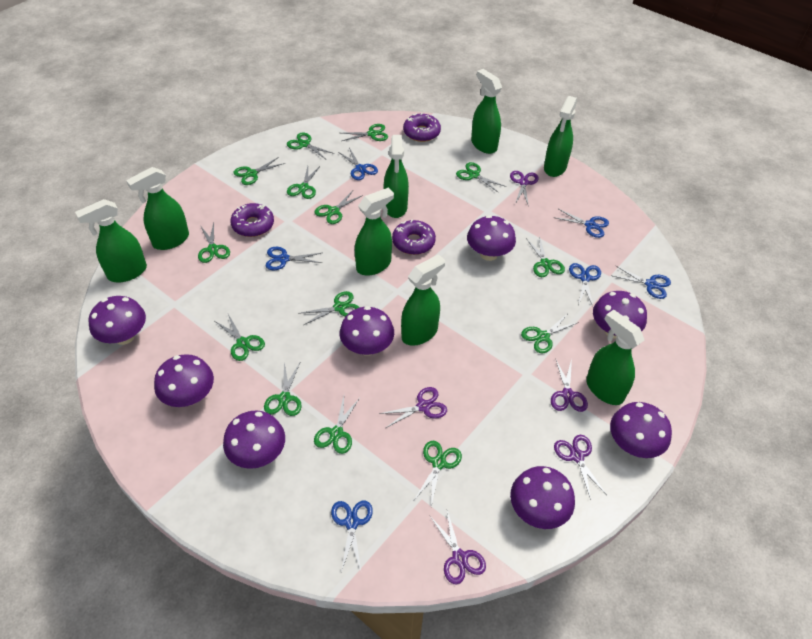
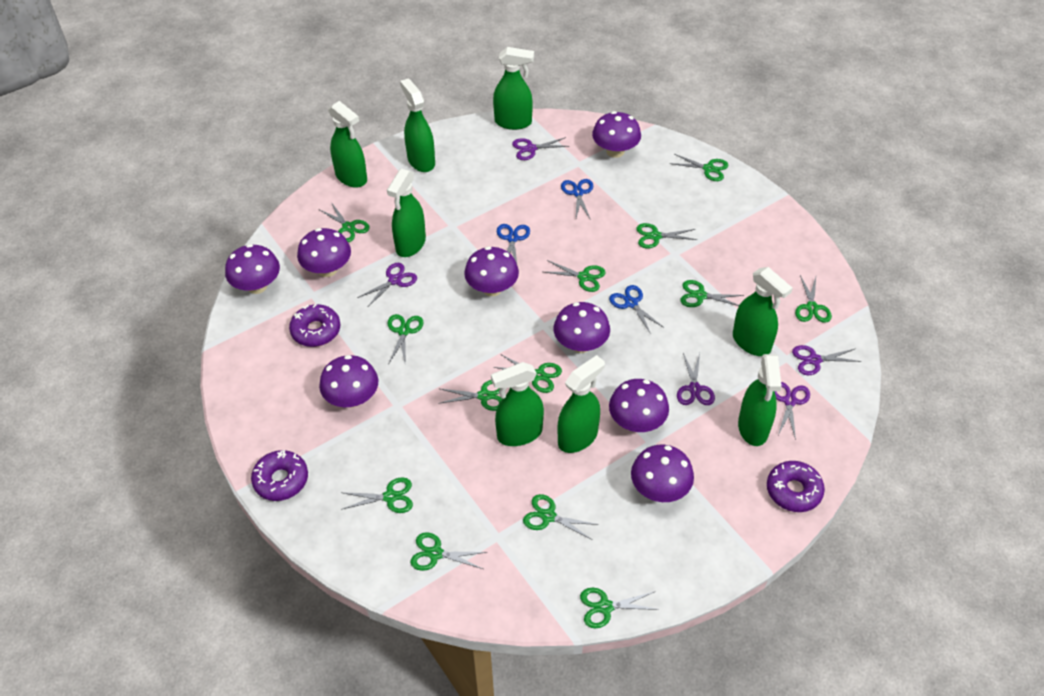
blue scissors: 6 -> 3
green scissors: 14 -> 13

